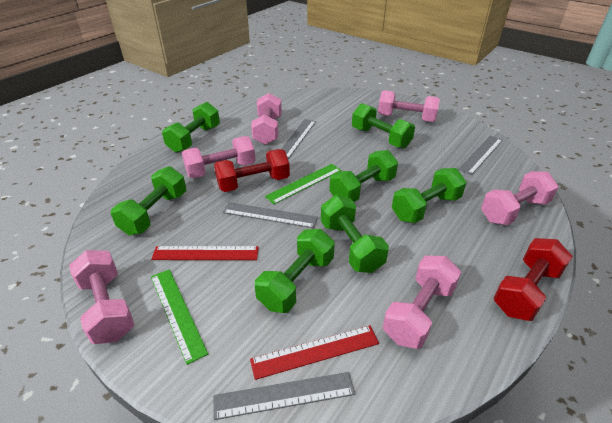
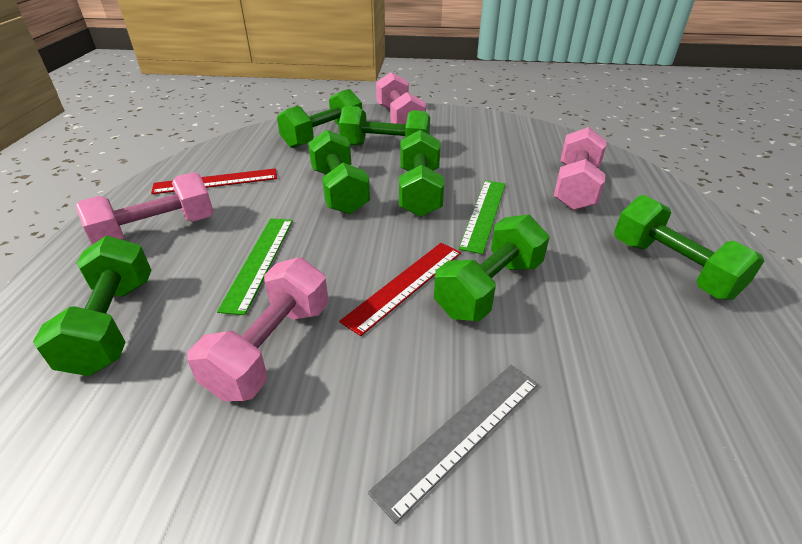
grey ruler: 4 -> 1
pink dumbbell: 6 -> 4
red dumbbell: 2 -> 0

